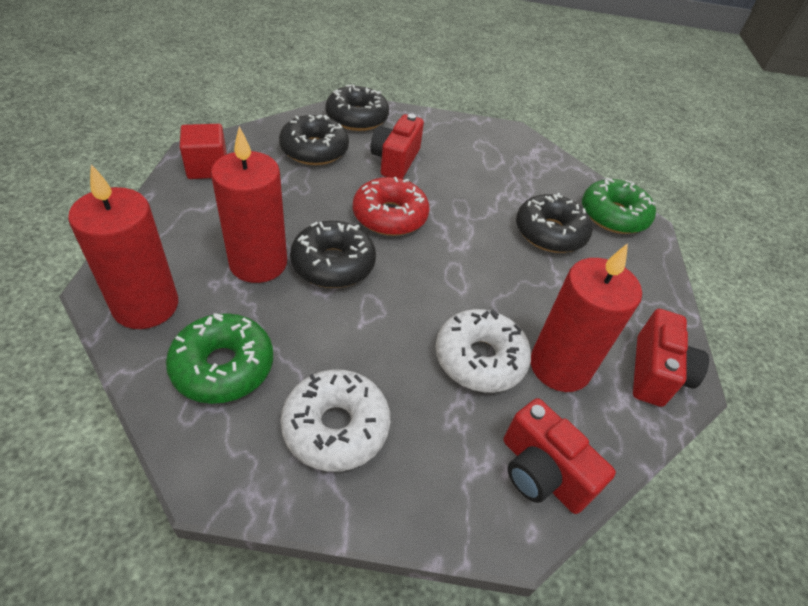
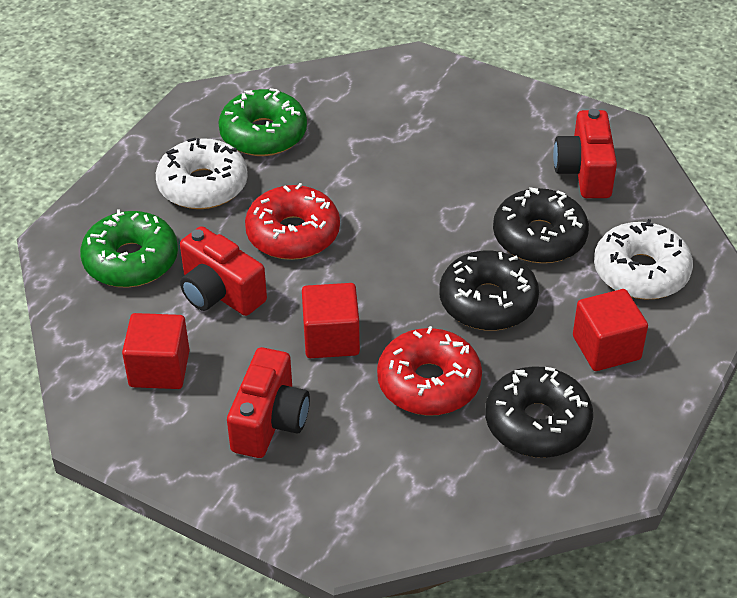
black donut: 4 -> 3
red candle: 3 -> 0
red cube: 1 -> 3
red donut: 1 -> 2

